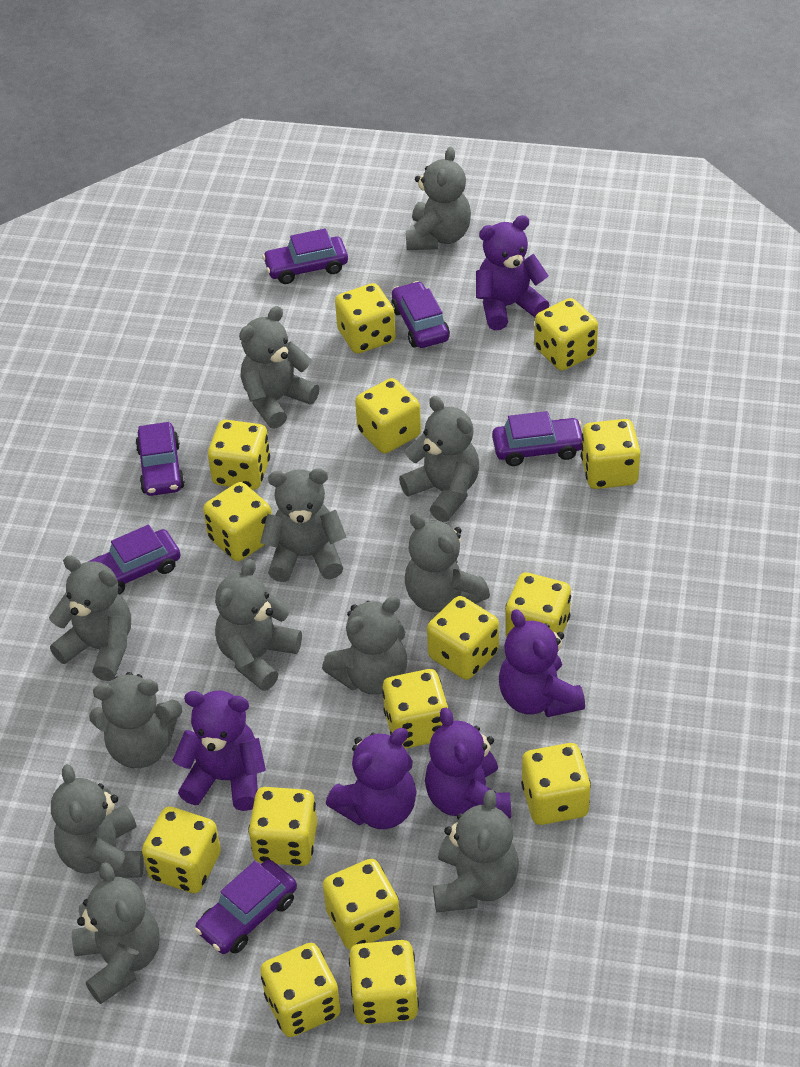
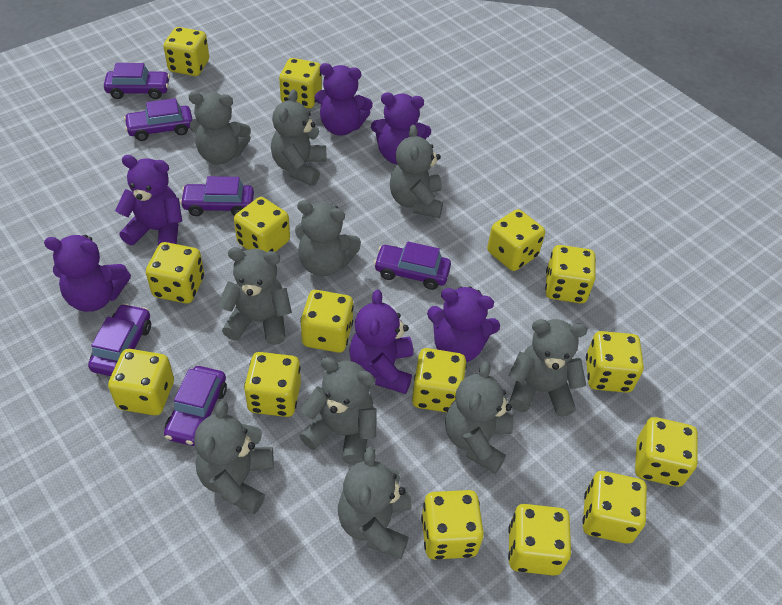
grey teddy bear: 12 -> 10
purple teddy bear: 5 -> 6

